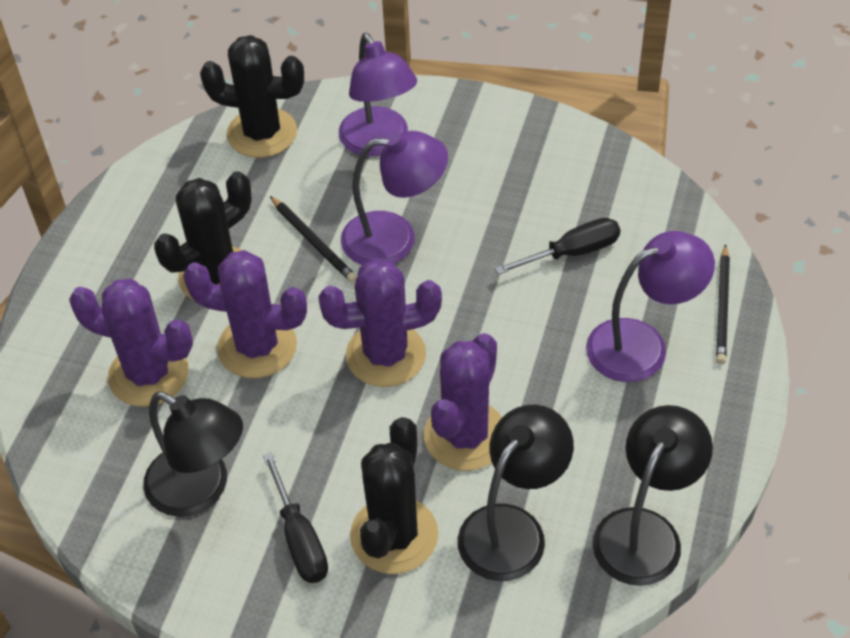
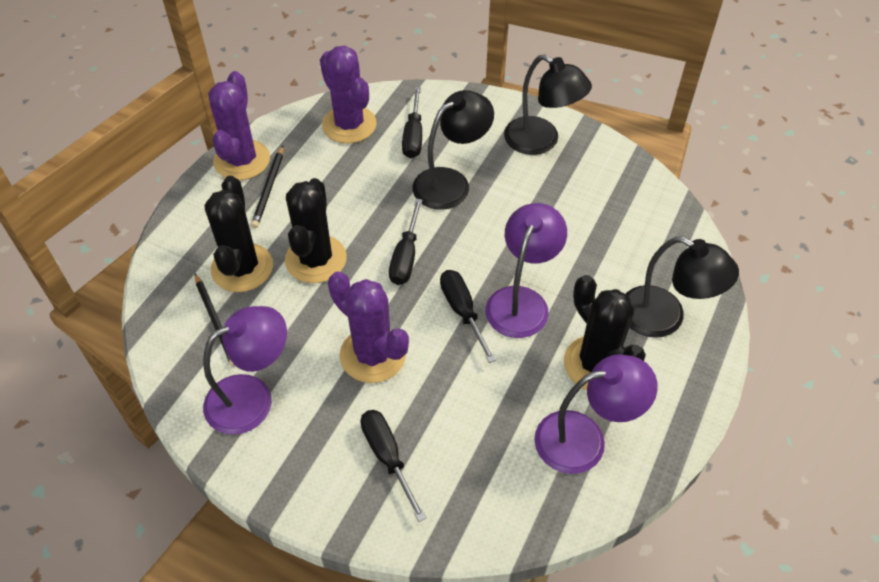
black screwdriver: 2 -> 4
purple cactus: 4 -> 3

